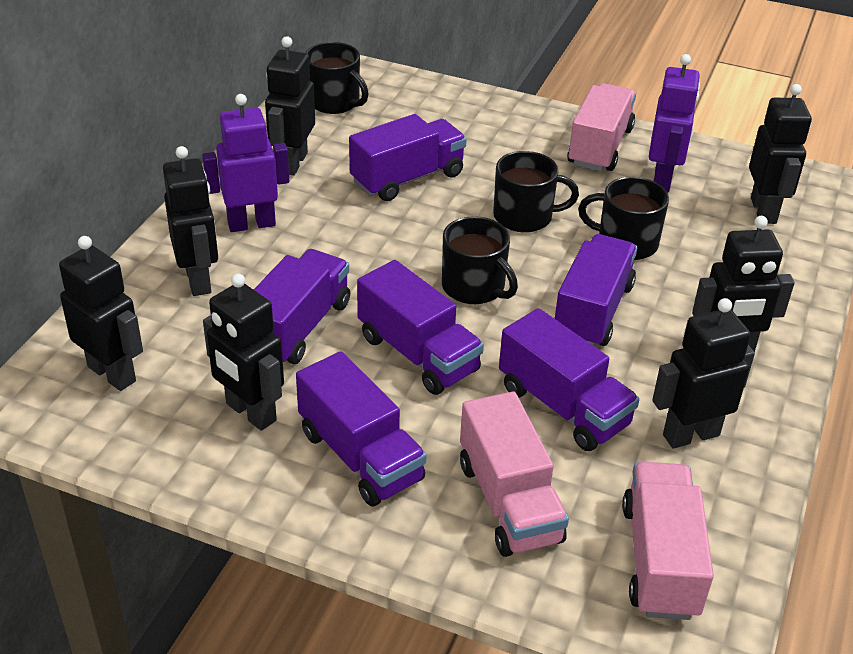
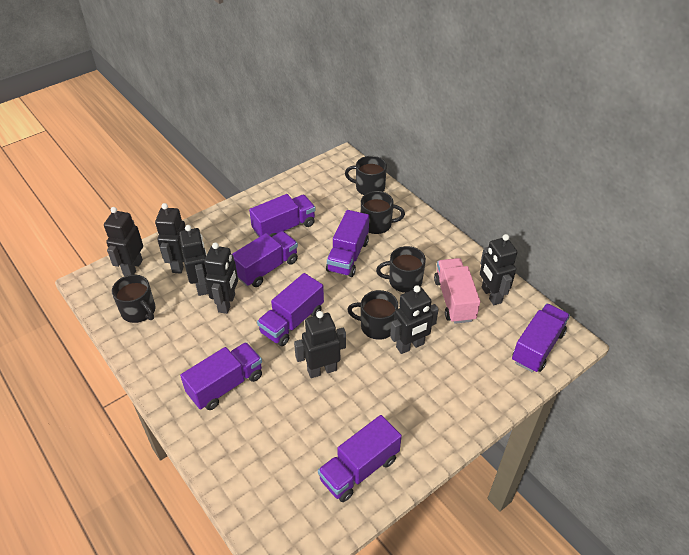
black mug: 4 -> 5
pink truck: 3 -> 1
purple robot: 2 -> 0
purple truck: 6 -> 7

